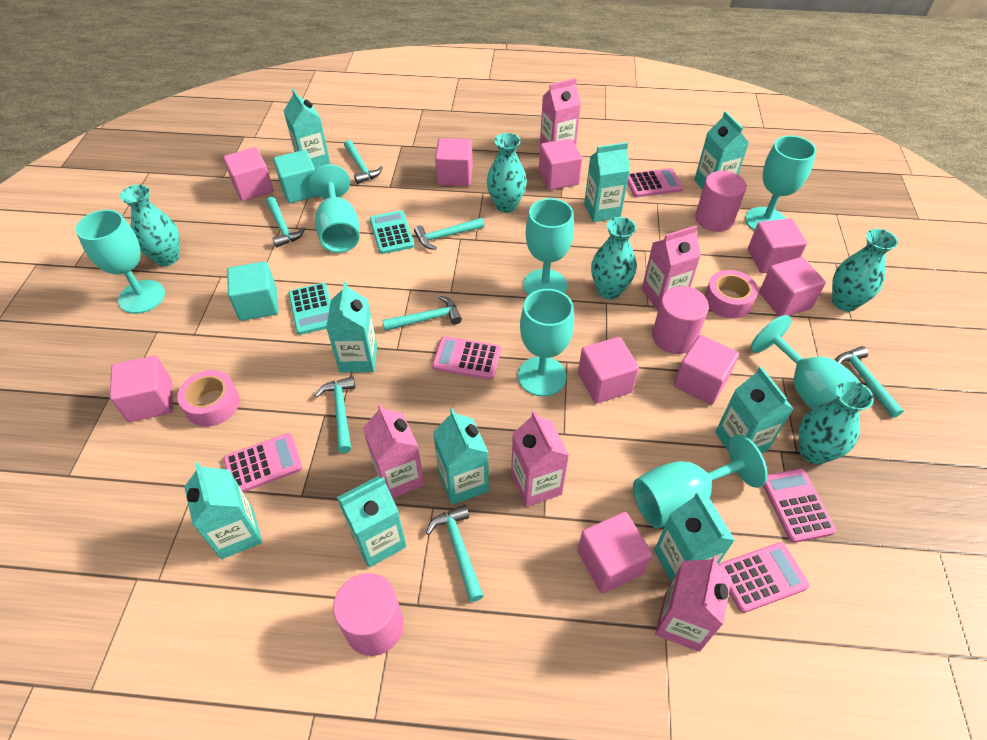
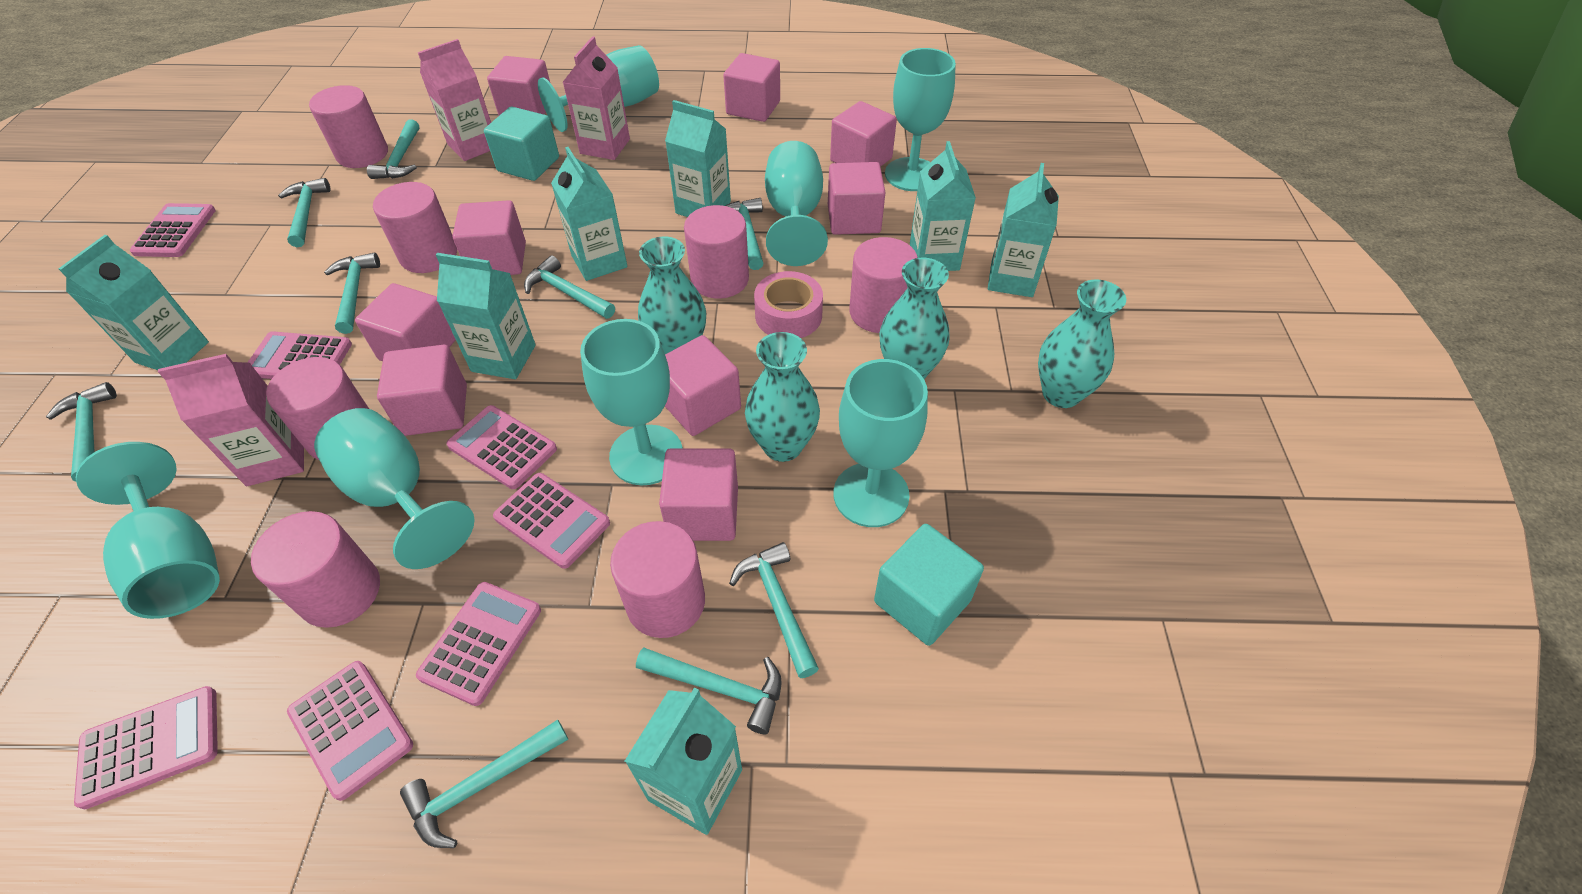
pink calculator: 5 -> 7
pink carton: 5 -> 3
pink cylinder: 3 -> 7
pink tape: 2 -> 1
turquoise calculator: 2 -> 0
turquoise carton: 9 -> 7
turquoise hammer: 7 -> 9
turquoise vase: 5 -> 4

